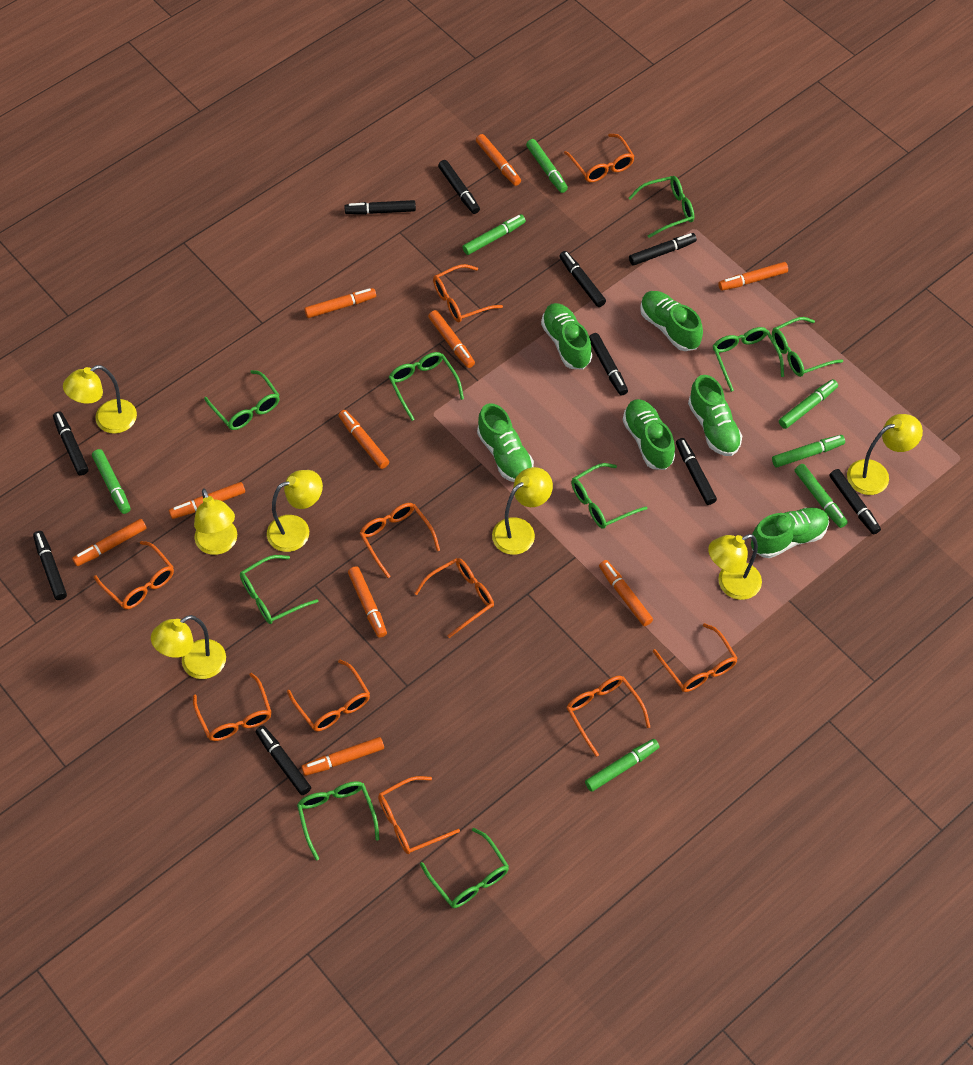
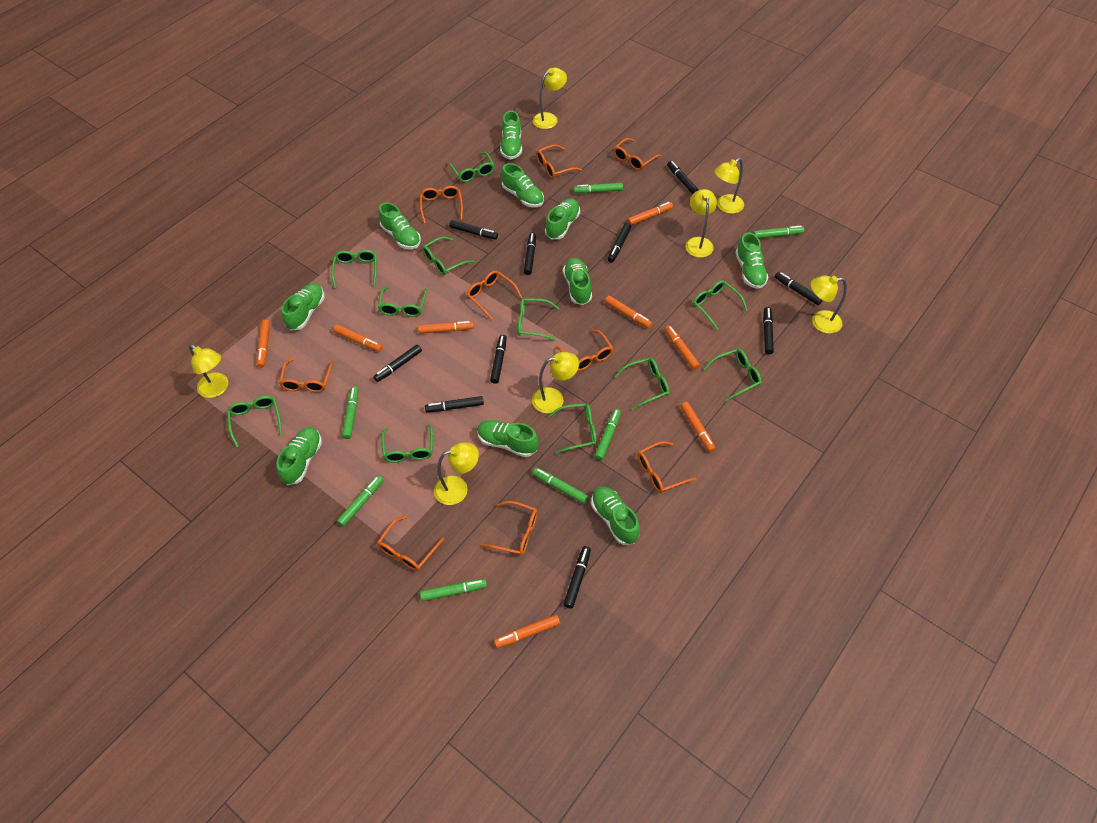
green glasses: 9 -> 11
green shoe: 6 -> 10
orange glasses: 10 -> 9
orange marker: 10 -> 8

